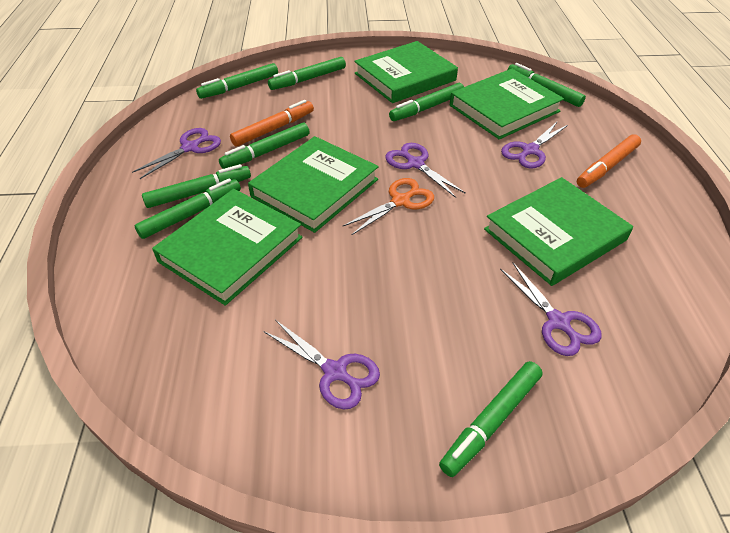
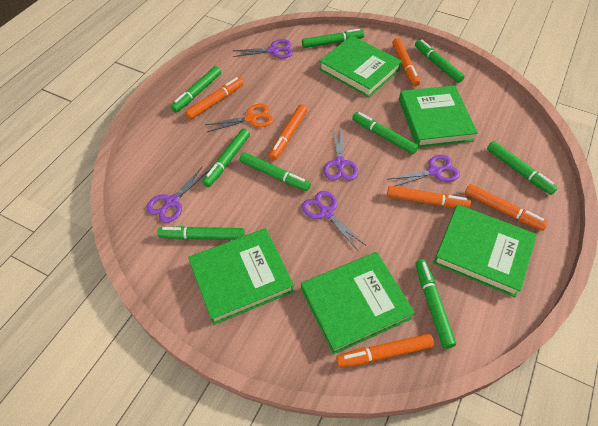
green marker: 8 -> 9
orange marker: 2 -> 6

